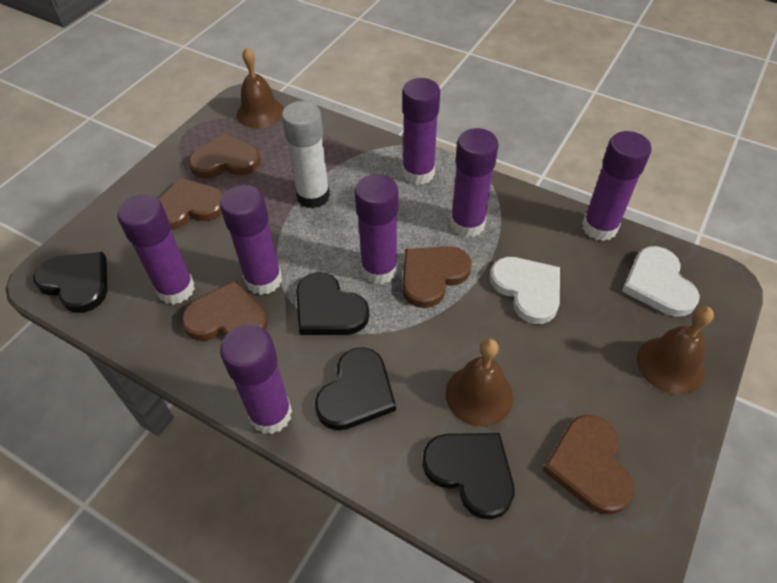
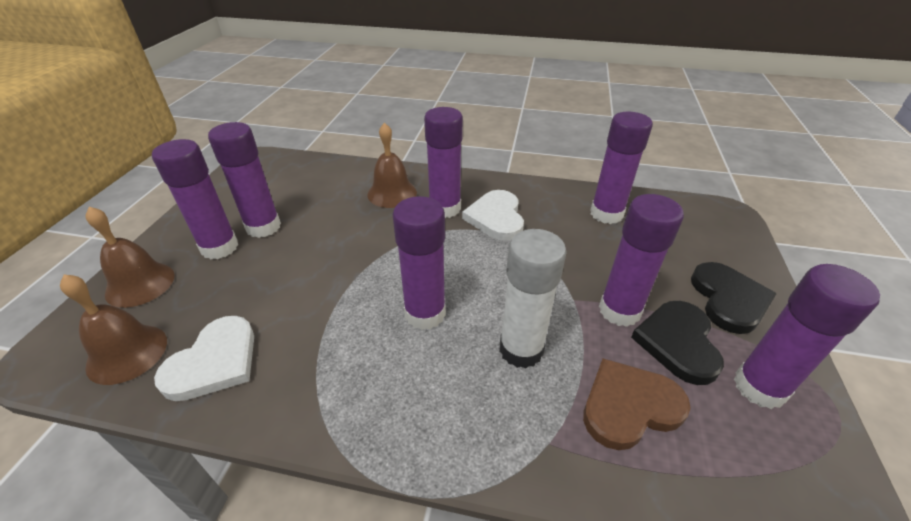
black heart: 4 -> 2
brown heart: 5 -> 1

